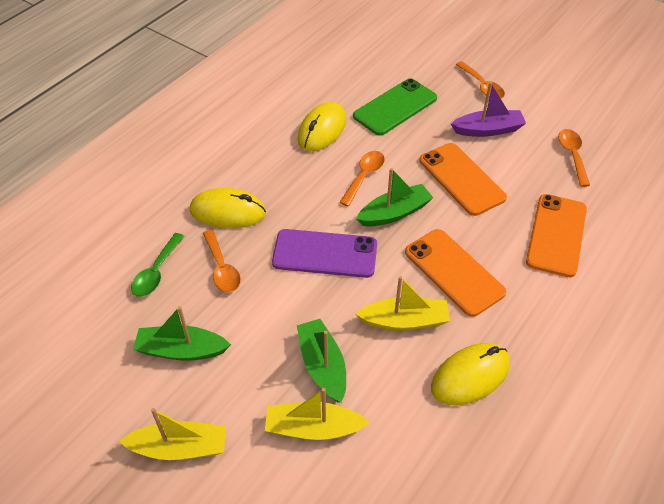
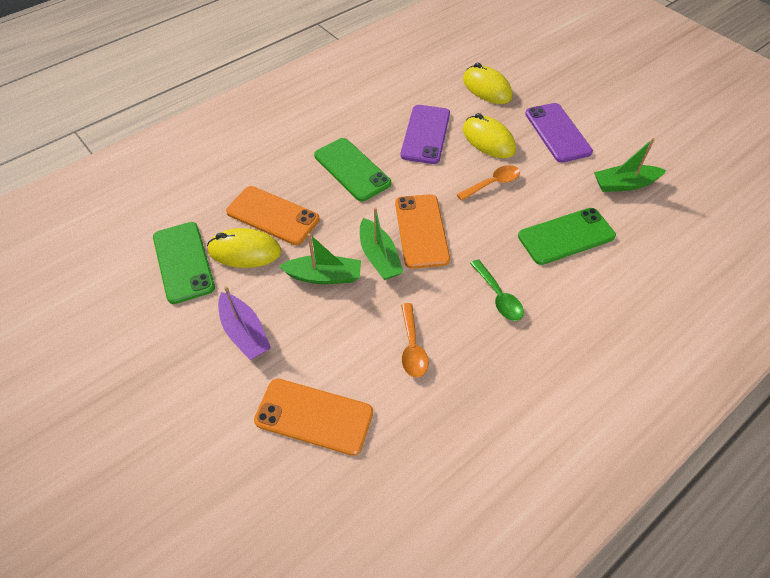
green phone: 1 -> 3
orange spoon: 4 -> 2
purple phone: 1 -> 2
yellow boat: 3 -> 0

